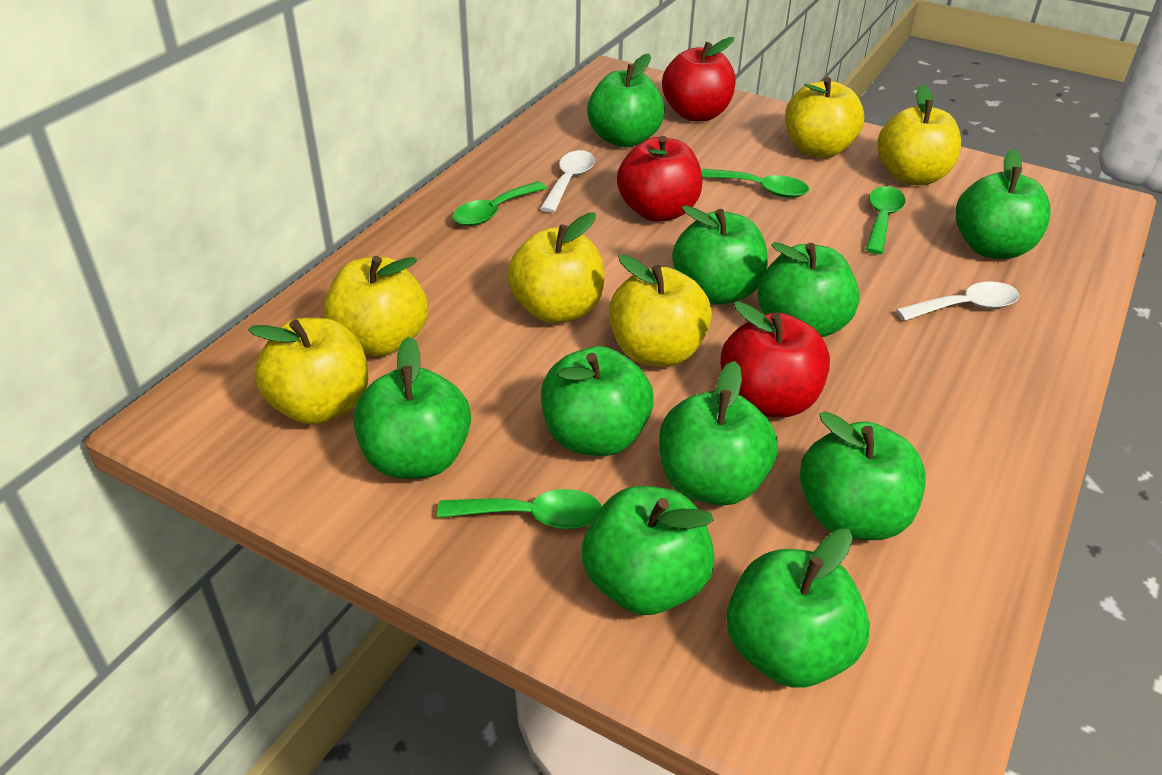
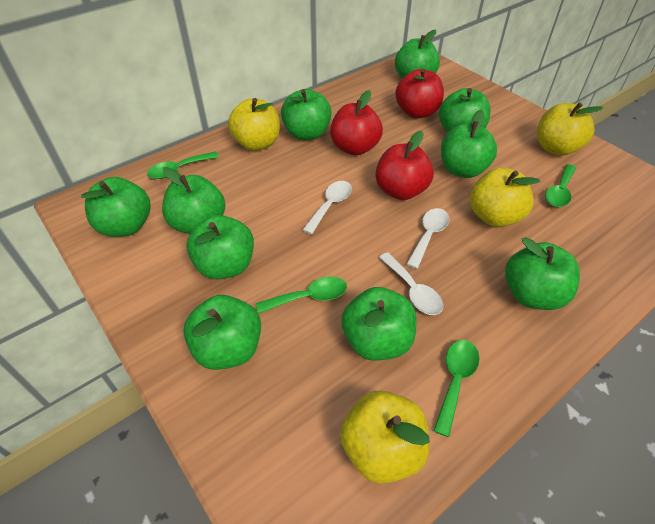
white spoon: 2 -> 3
yellow apple: 6 -> 4

